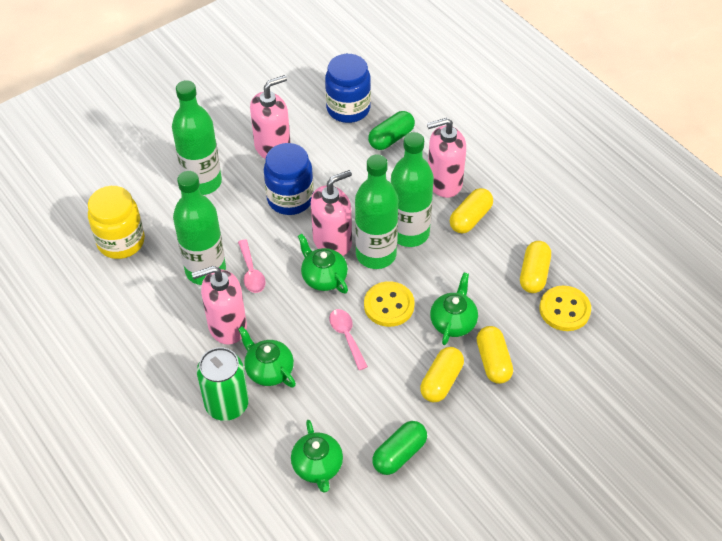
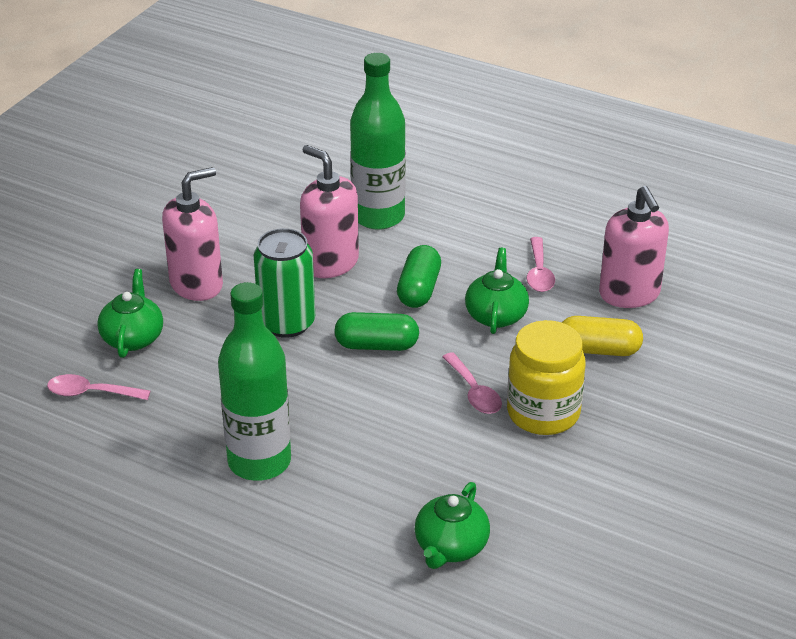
blue jar: 2 -> 0
green bottle: 4 -> 2
green teapot: 4 -> 3
pink soap dispenser: 4 -> 3
pink spoon: 2 -> 3
yellow button: 2 -> 0
yellow capsule: 4 -> 1

